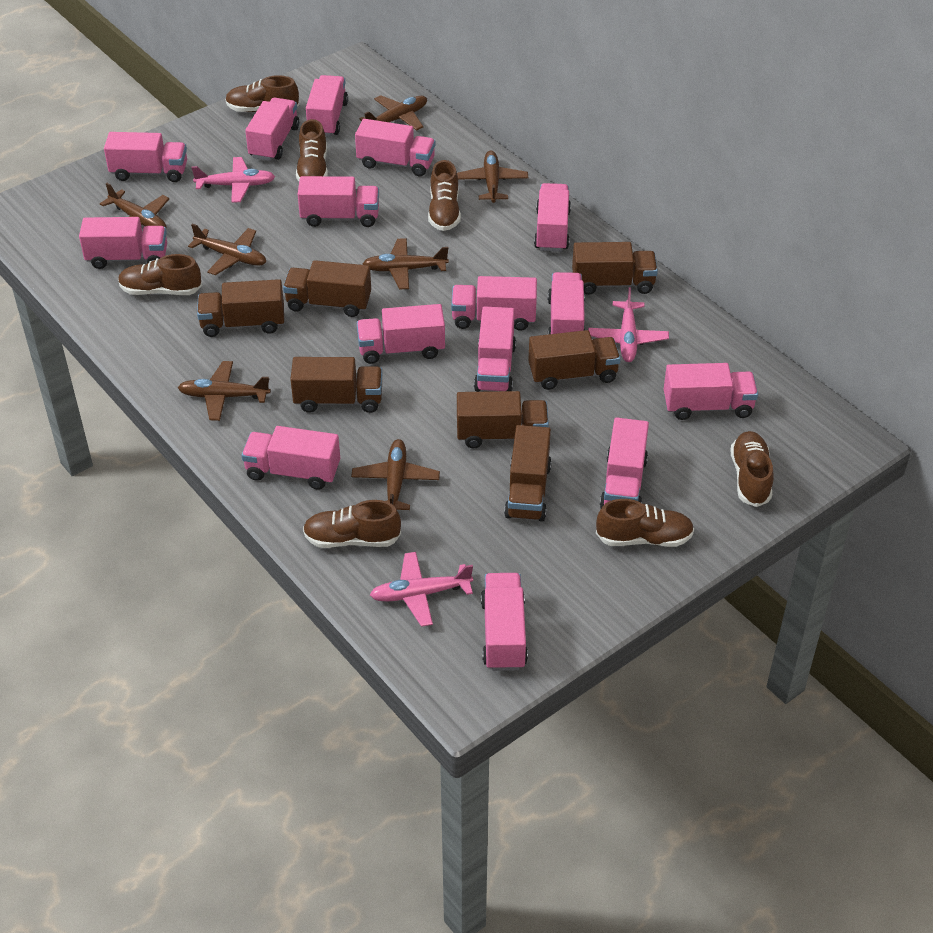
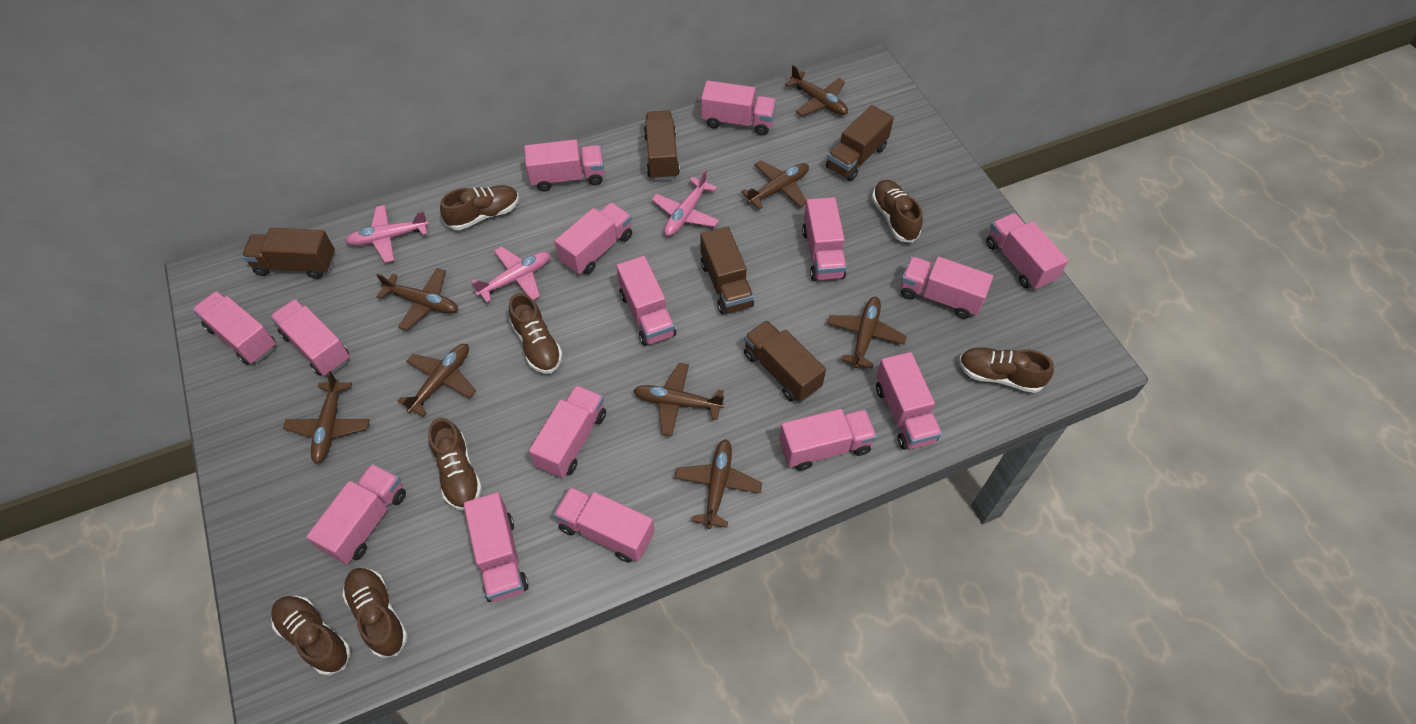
brown plane: 7 -> 8
brown truck: 7 -> 5

